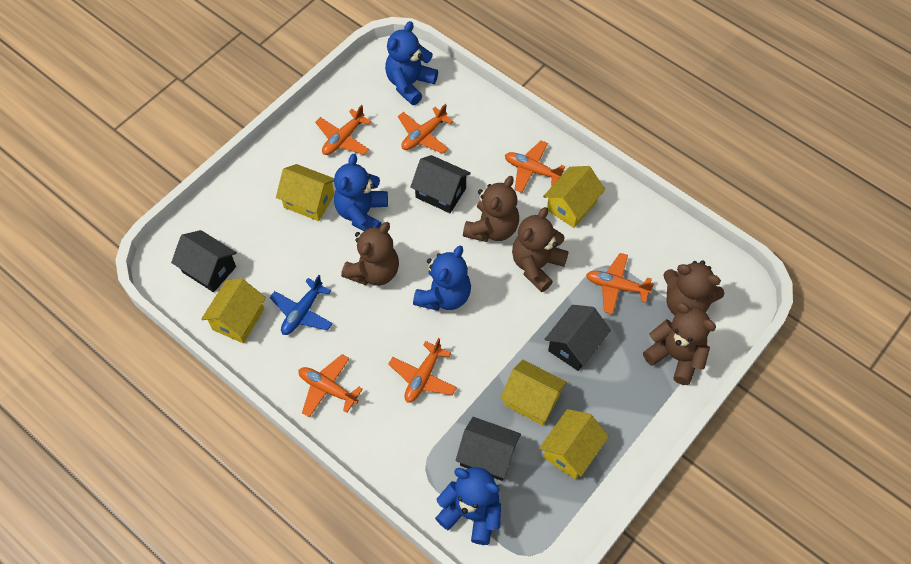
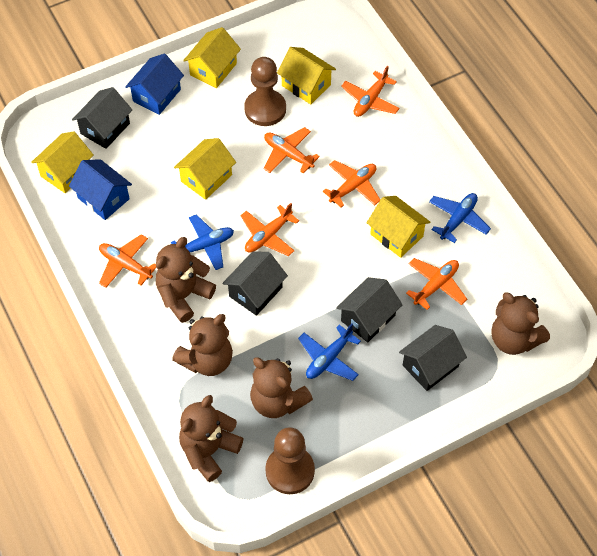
blue house: 0 -> 2
blue plane: 1 -> 3
blue teddy bear: 4 -> 0
brown pawn: 0 -> 2

